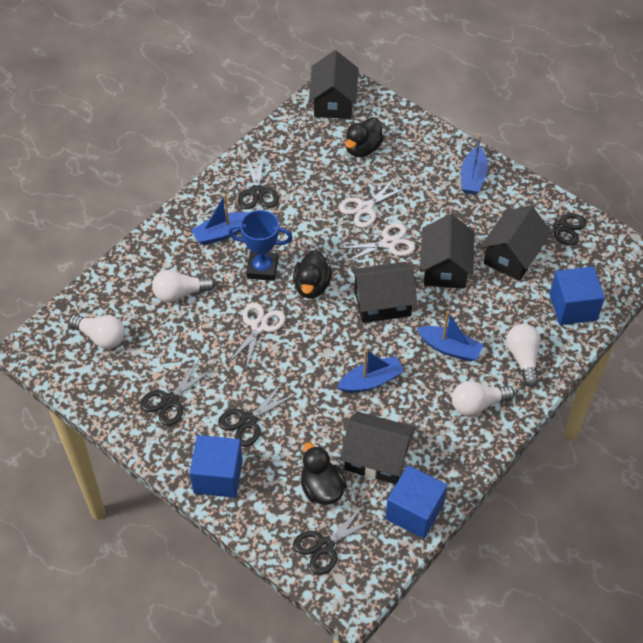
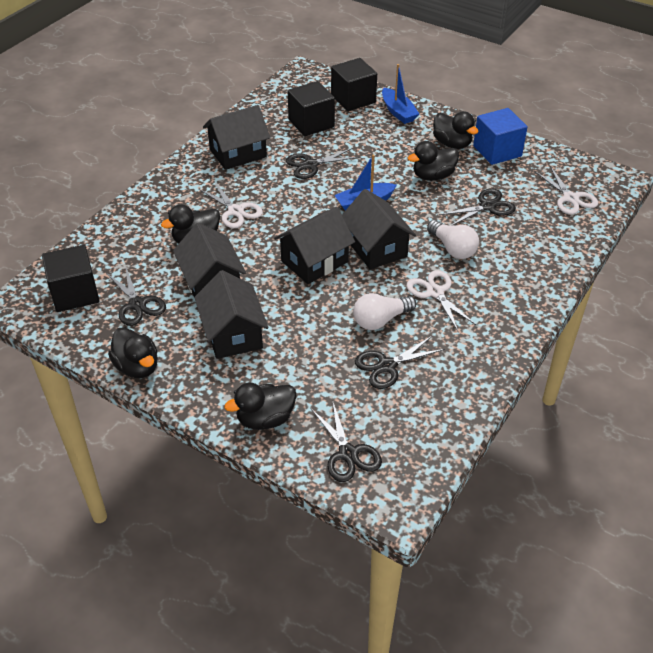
black cube: 0 -> 3
black duck: 3 -> 5
blue boat: 4 -> 2
blue cube: 3 -> 1
blue trophy: 1 -> 0
white light bulb: 4 -> 2

